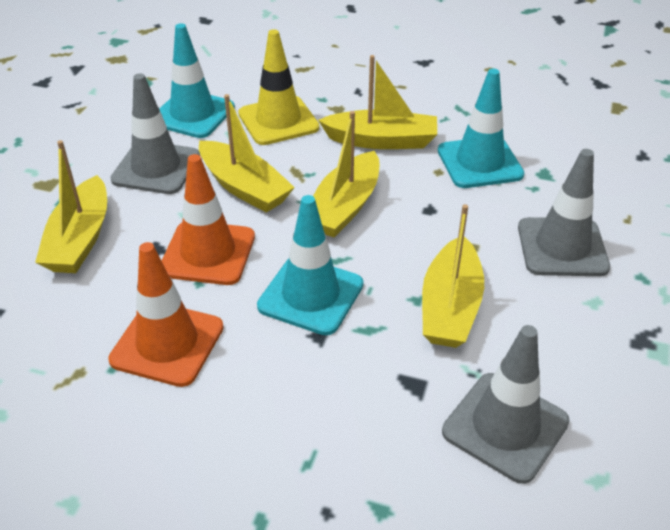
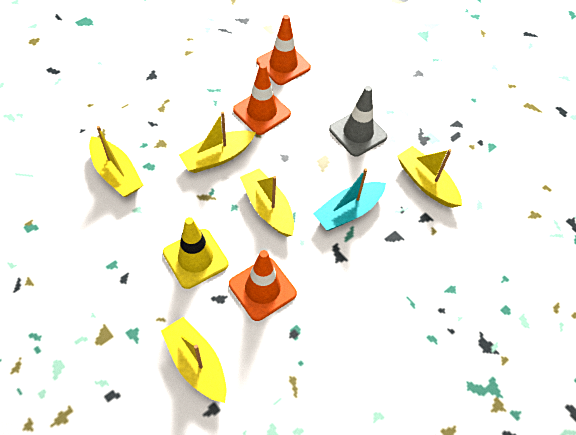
grey traffic cone: 3 -> 1
orange traffic cone: 2 -> 3
turquoise boat: 0 -> 1
turquoise traffic cone: 3 -> 0

